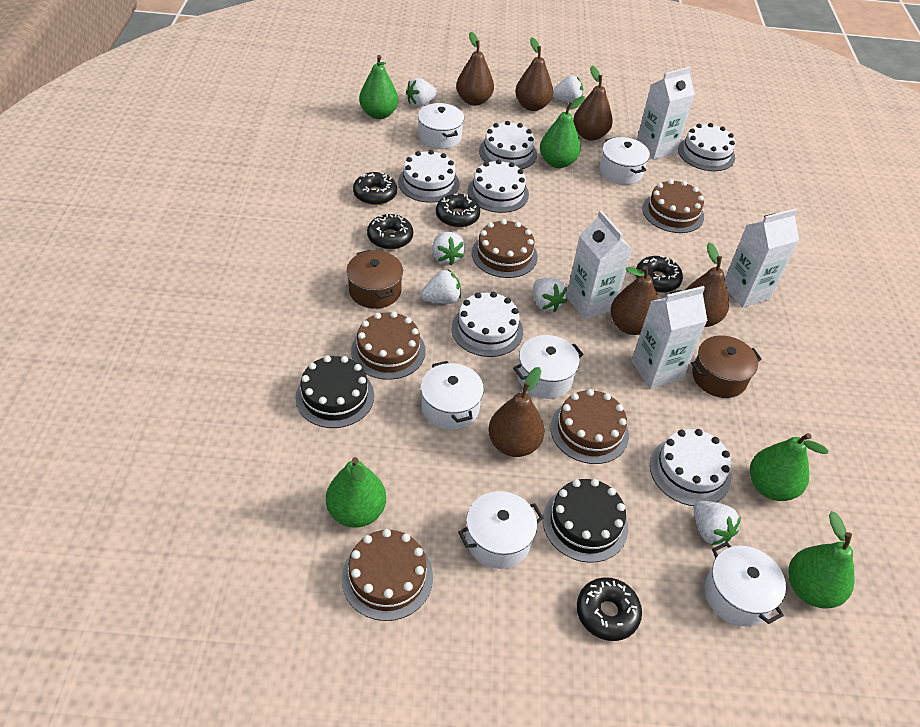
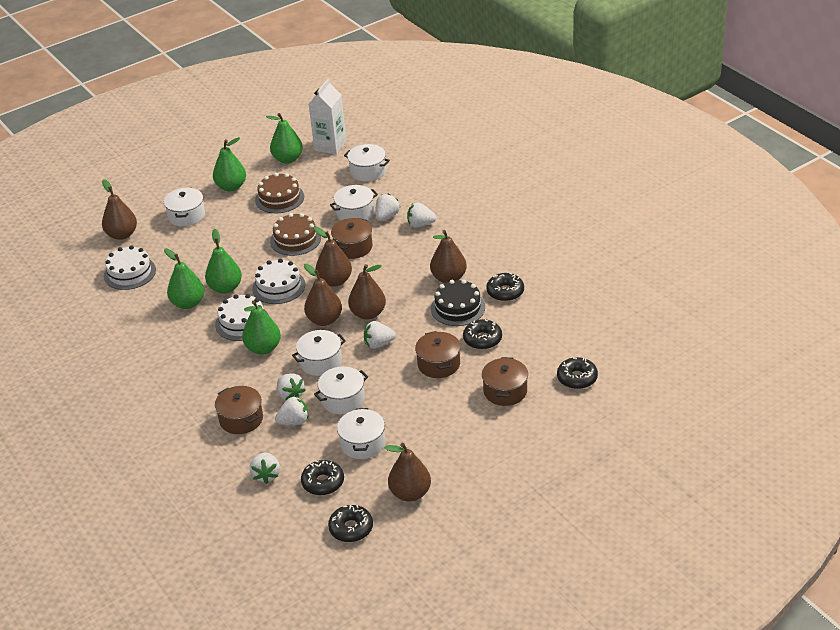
black cake: 2 -> 1
brown cake: 5 -> 2
brown pot: 2 -> 4
white cake: 6 -> 3
white carton: 4 -> 1

